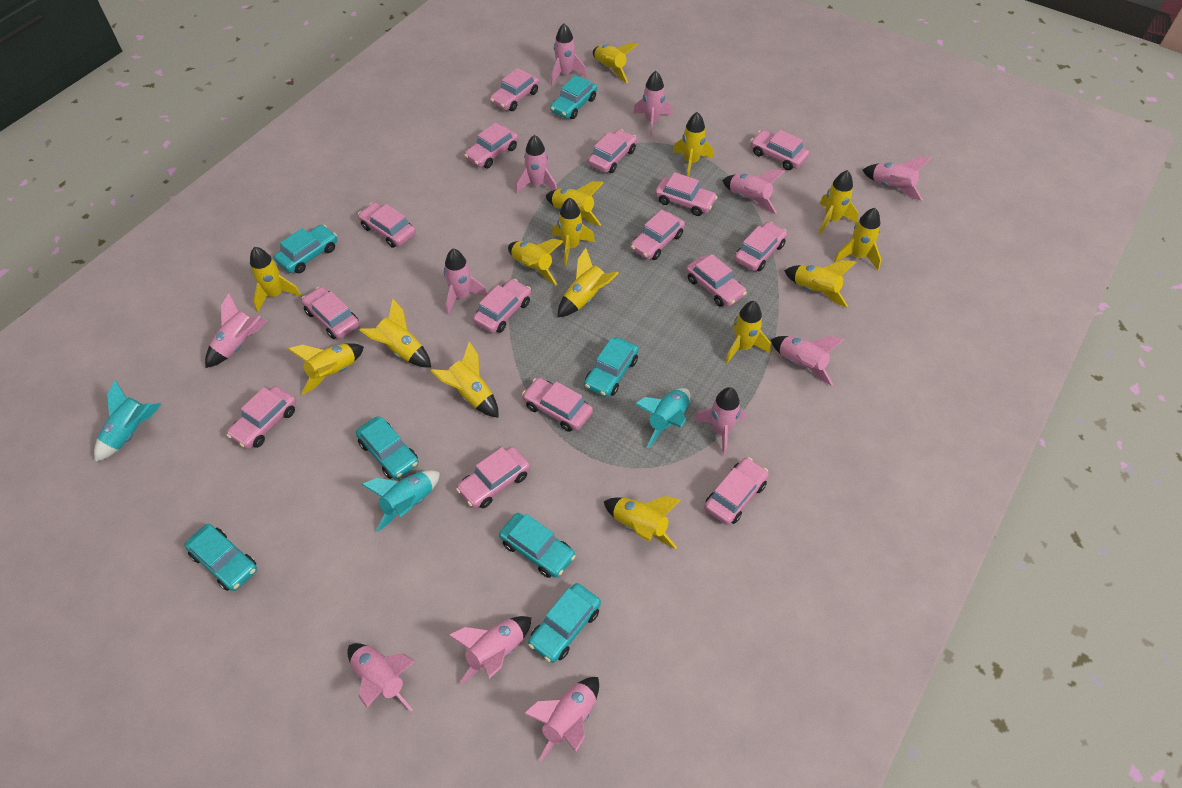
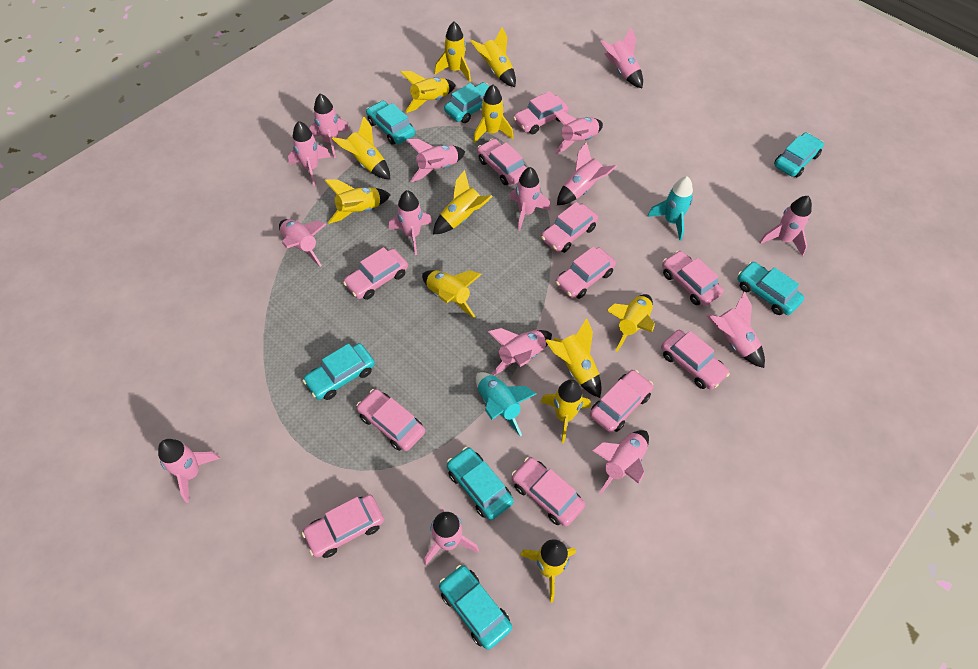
pink car: 15 -> 11
pink rocket: 12 -> 15
turquoise rocket: 3 -> 2
yellow rocket: 15 -> 12

